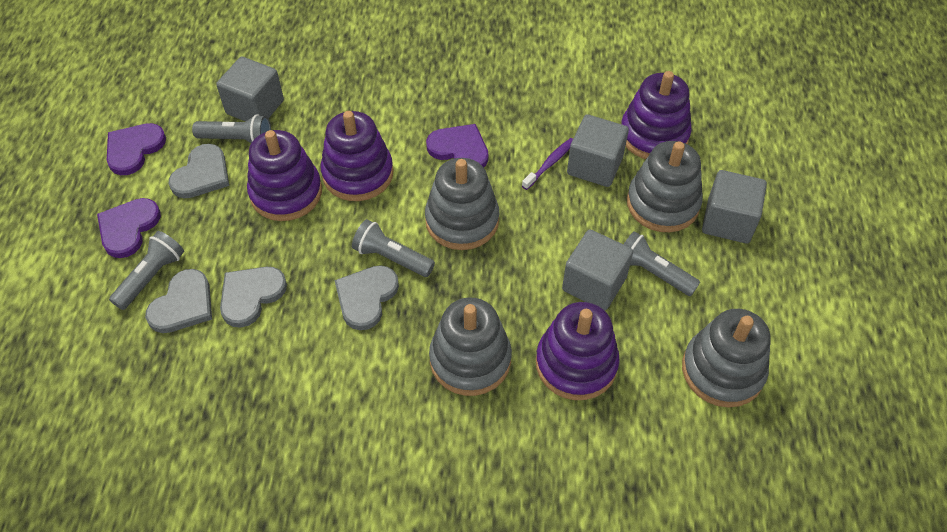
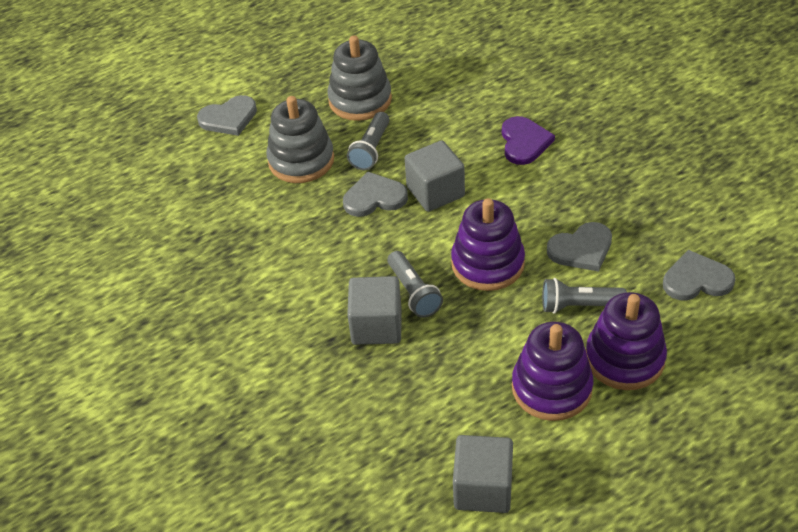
grey cube: 4 -> 3
grey flashlight: 4 -> 3
grey stacking toy: 4 -> 2
purple heart: 3 -> 1
purple stacking toy: 4 -> 3
purple toothbrush: 1 -> 0

